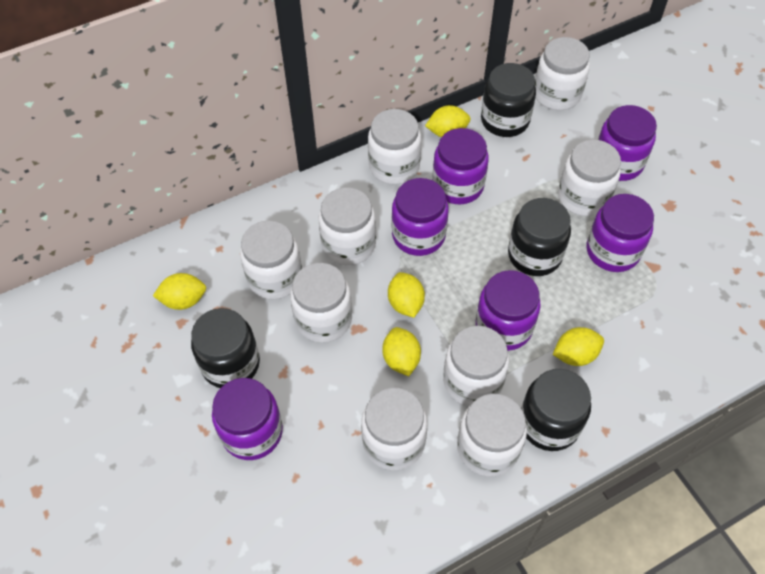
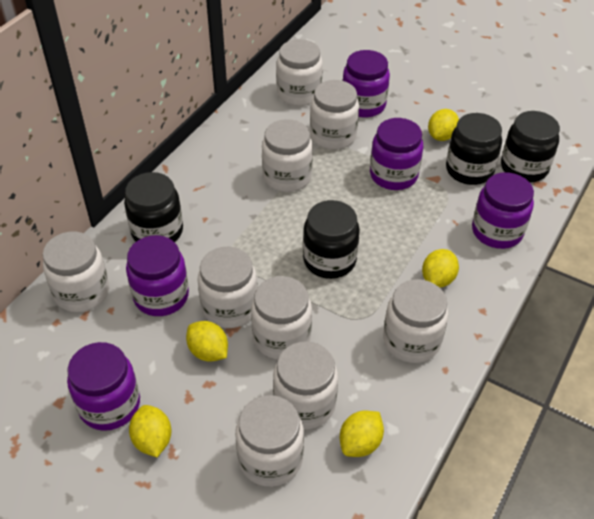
purple jar: 6 -> 5

